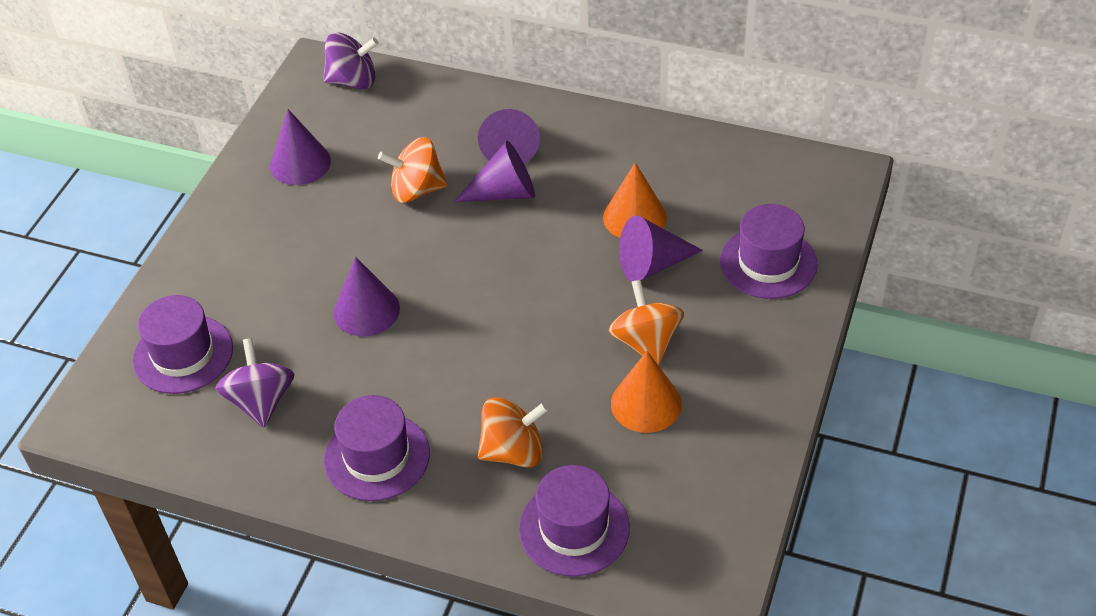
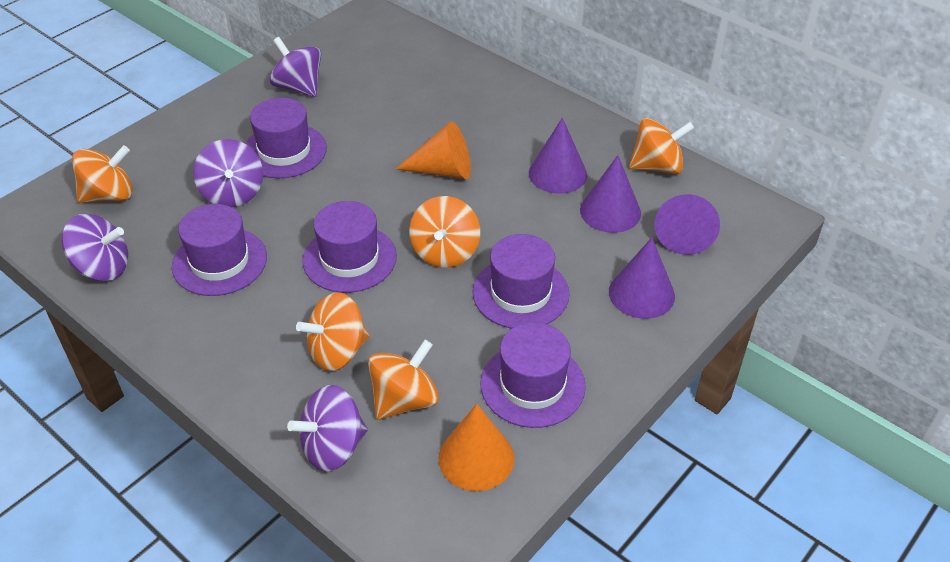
orange spinning top: 3 -> 5
purple cone: 5 -> 4
purple hat: 4 -> 5
purple spinning top: 2 -> 4

